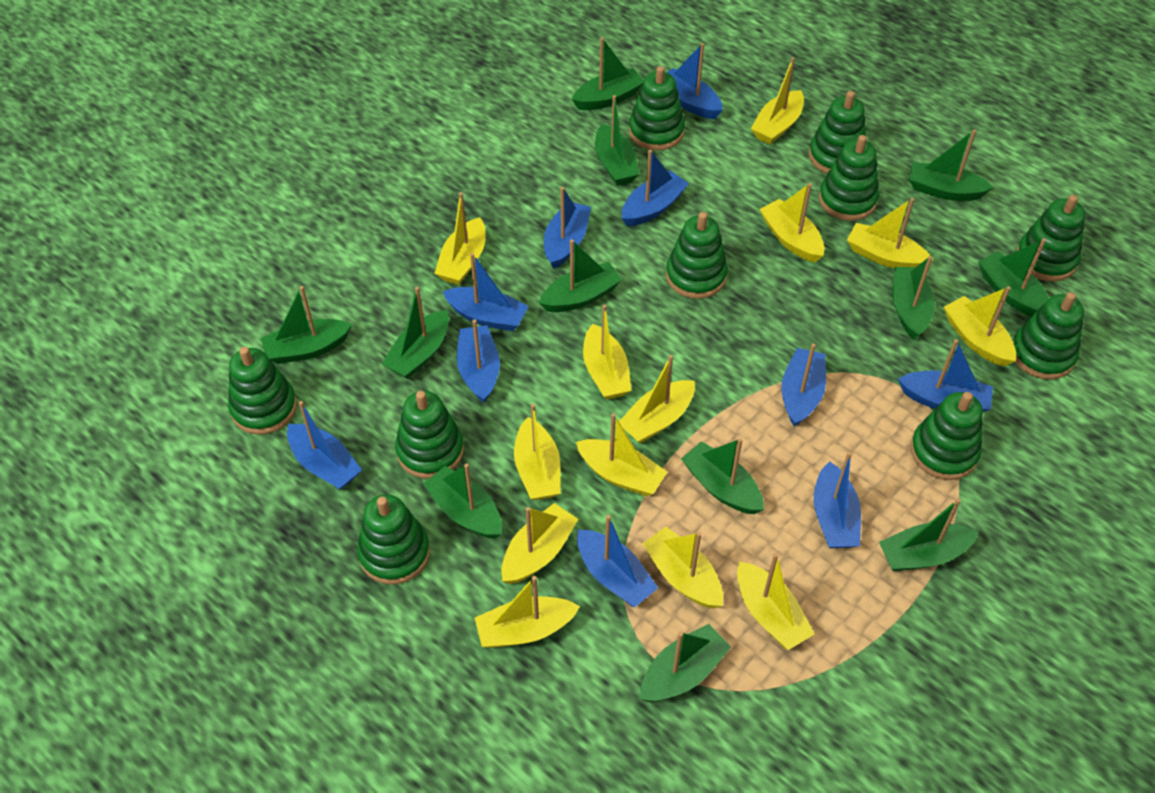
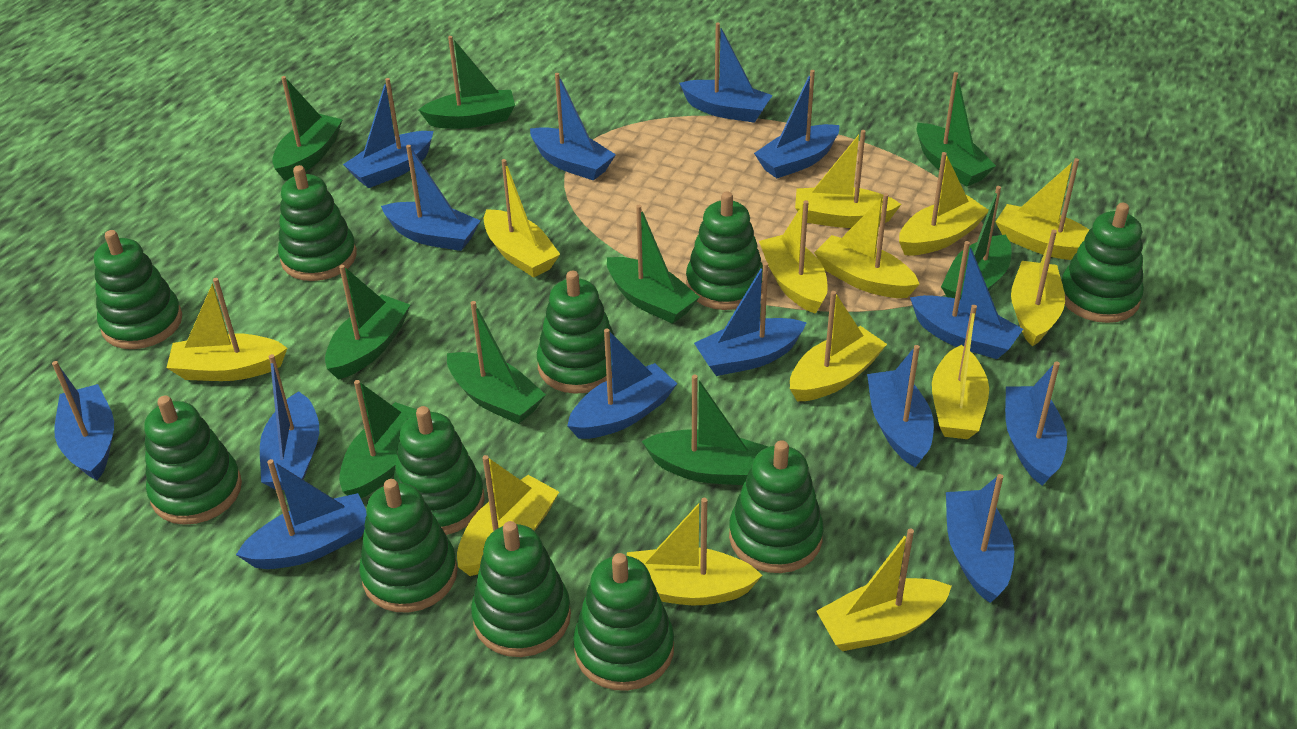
blue boat: 10 -> 14
green boat: 12 -> 9
green stacking toy: 10 -> 11

